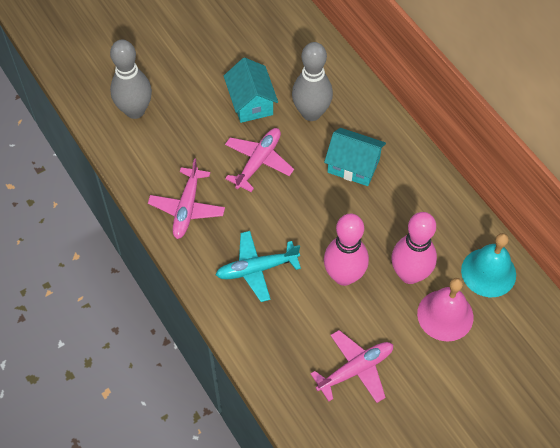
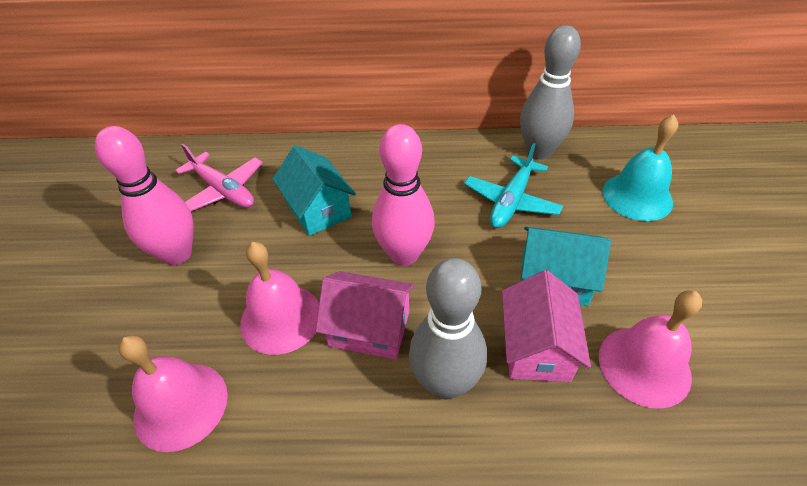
pink bell: 1 -> 3
pink house: 0 -> 2
pink plane: 3 -> 1

